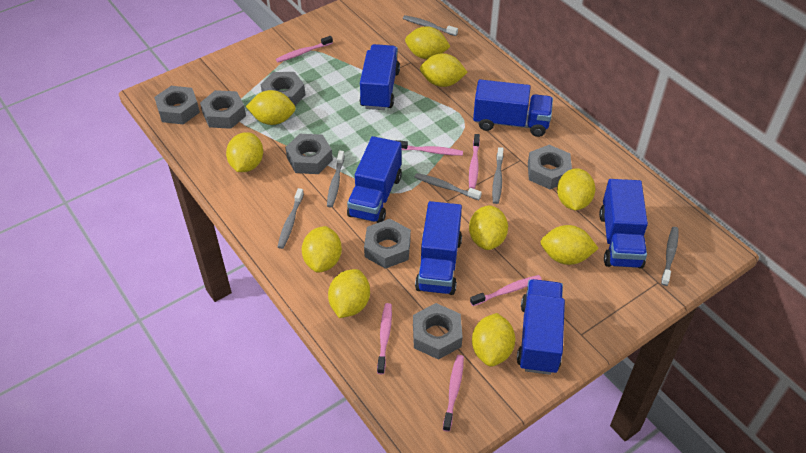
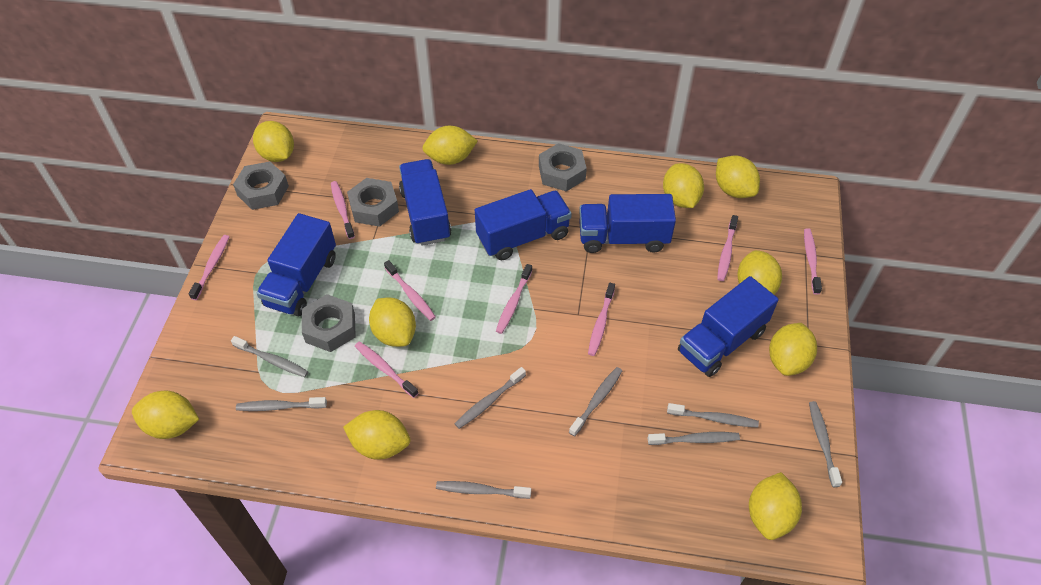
blue truck: 6 -> 5
grey nut: 7 -> 4
grey toothbrush: 6 -> 8
pink toothbrush: 6 -> 8

